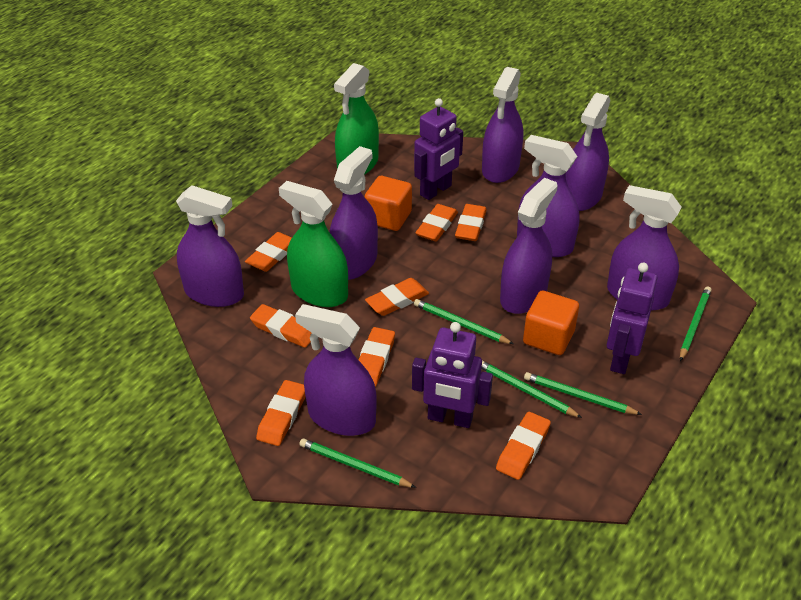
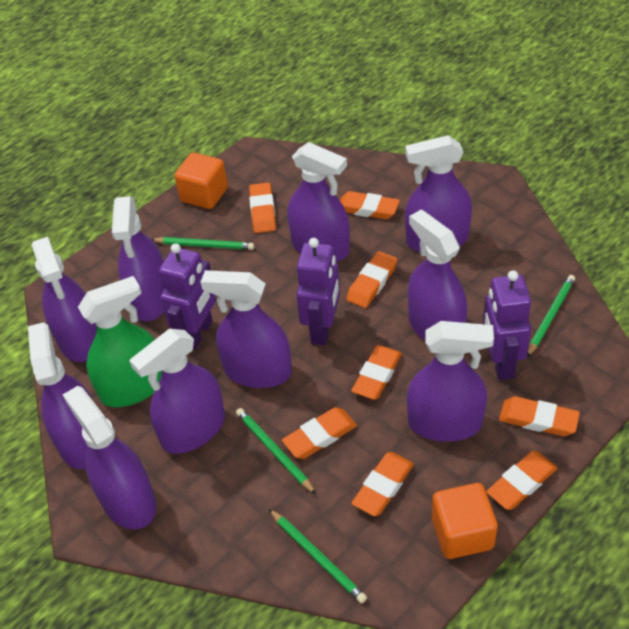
green pencil: 5 -> 4
green spray bottle: 2 -> 1
purple spray bottle: 8 -> 10

